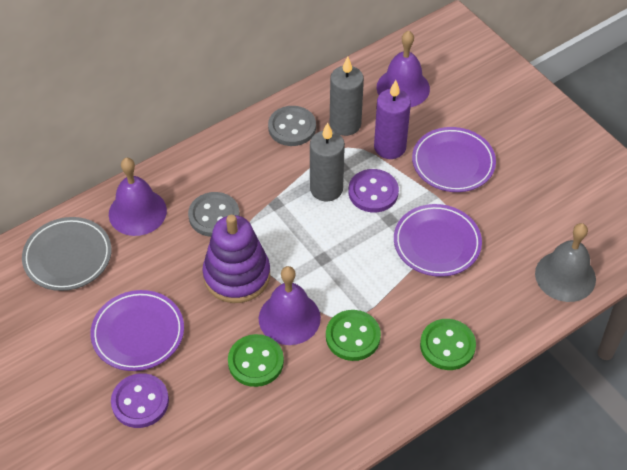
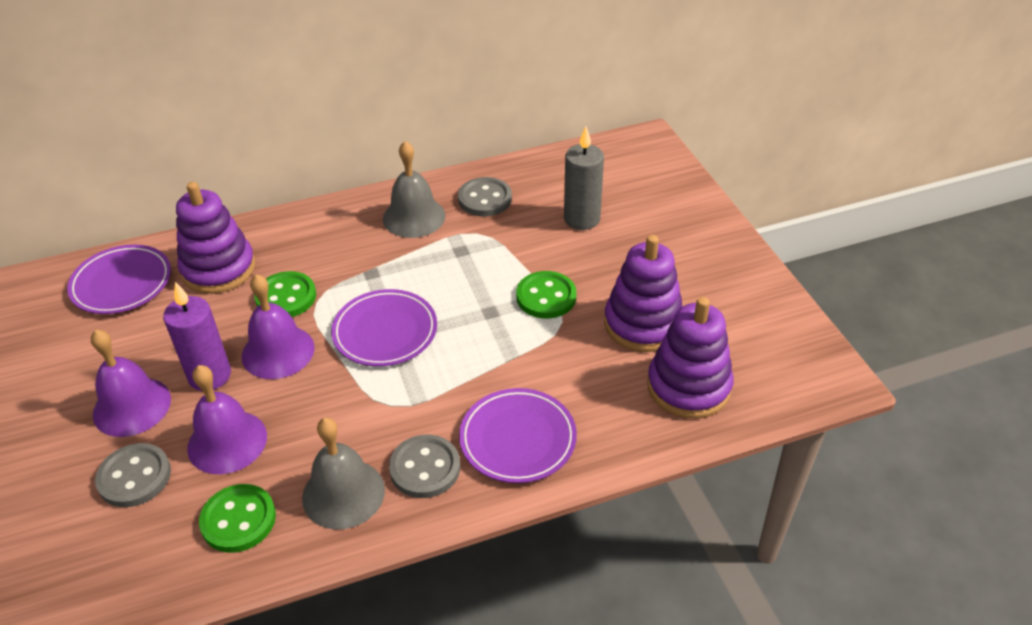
grey bell: 1 -> 2
grey button: 2 -> 3
grey candle: 2 -> 1
grey plate: 1 -> 0
purple button: 2 -> 0
purple stacking toy: 1 -> 3

